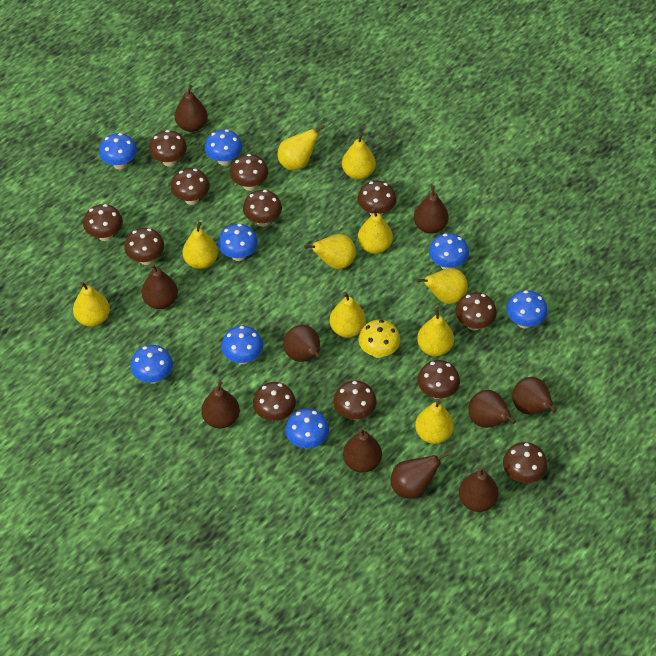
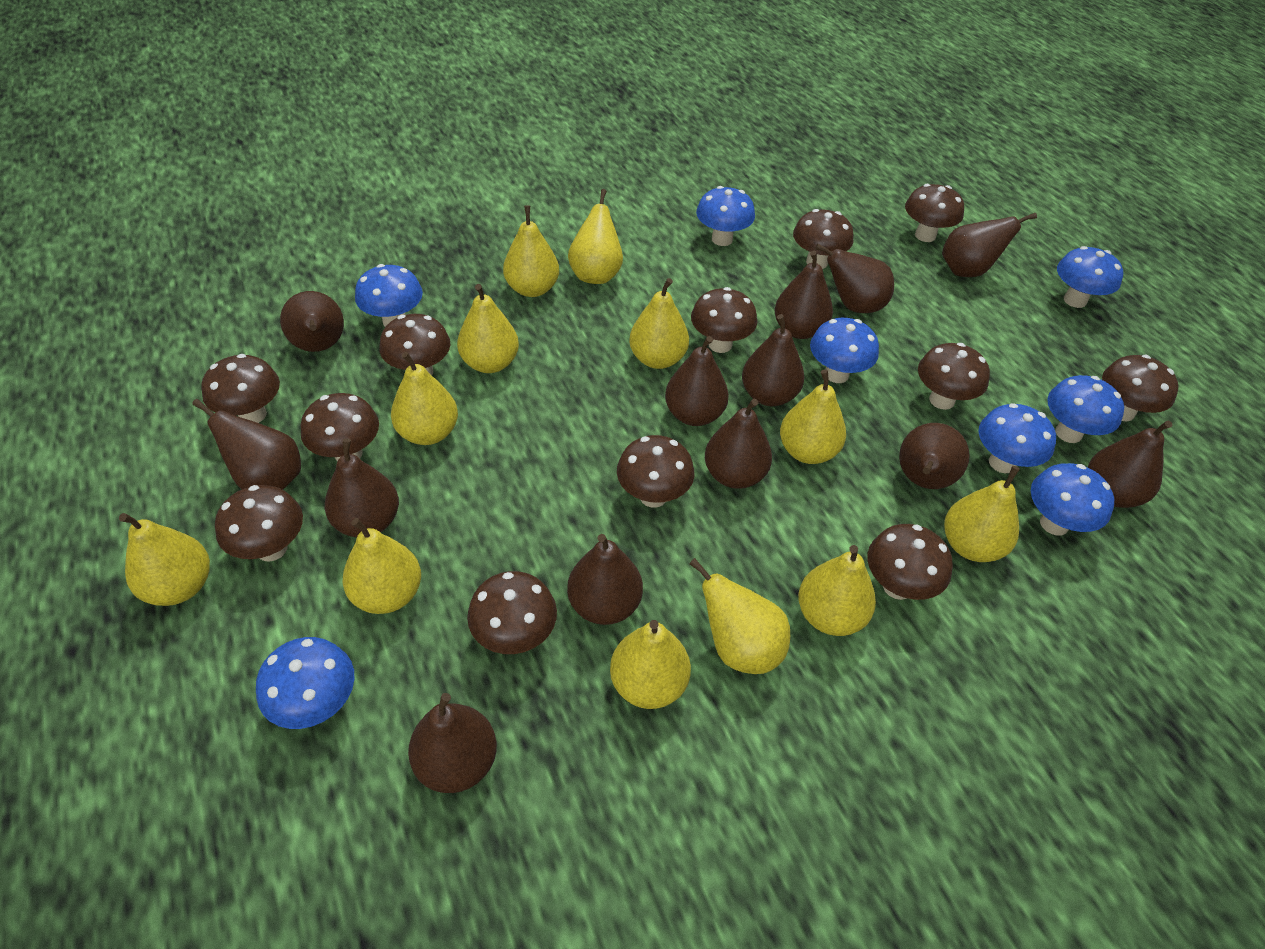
brown pear: 10 -> 13
yellow mushroom: 1 -> 0
yellow pear: 10 -> 12

